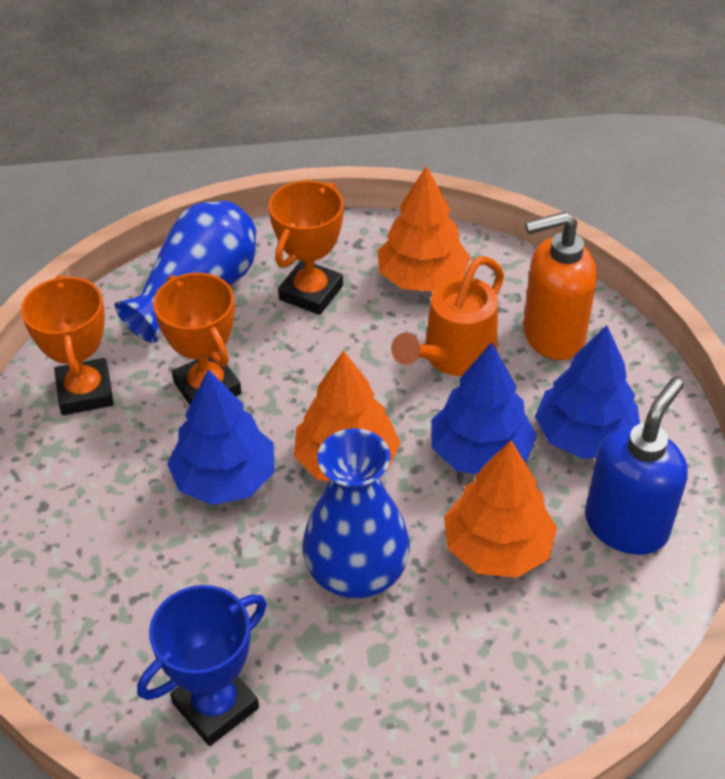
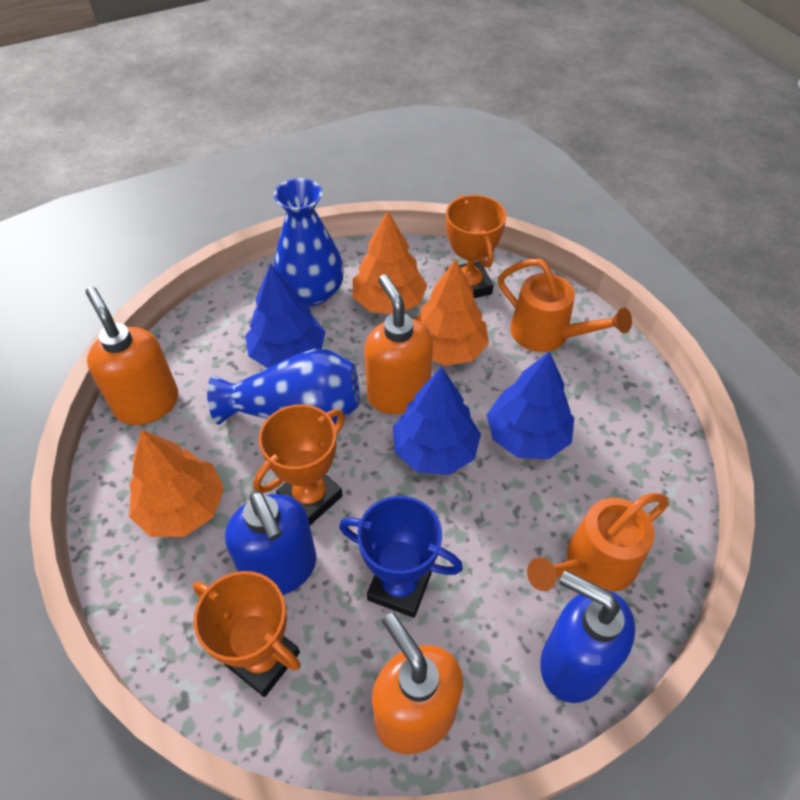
blue soap dispenser: 1 -> 2
orange soap dispenser: 1 -> 3
orange watering can: 1 -> 2

